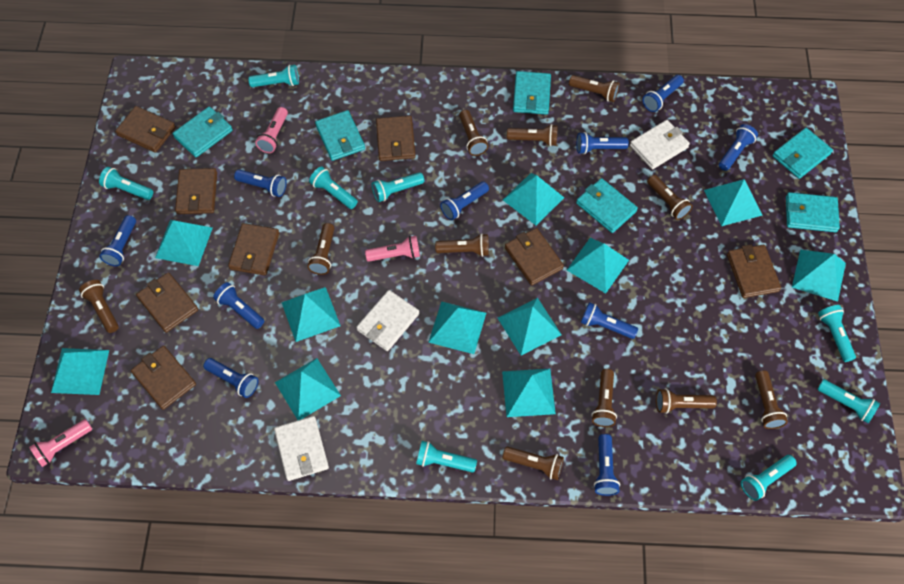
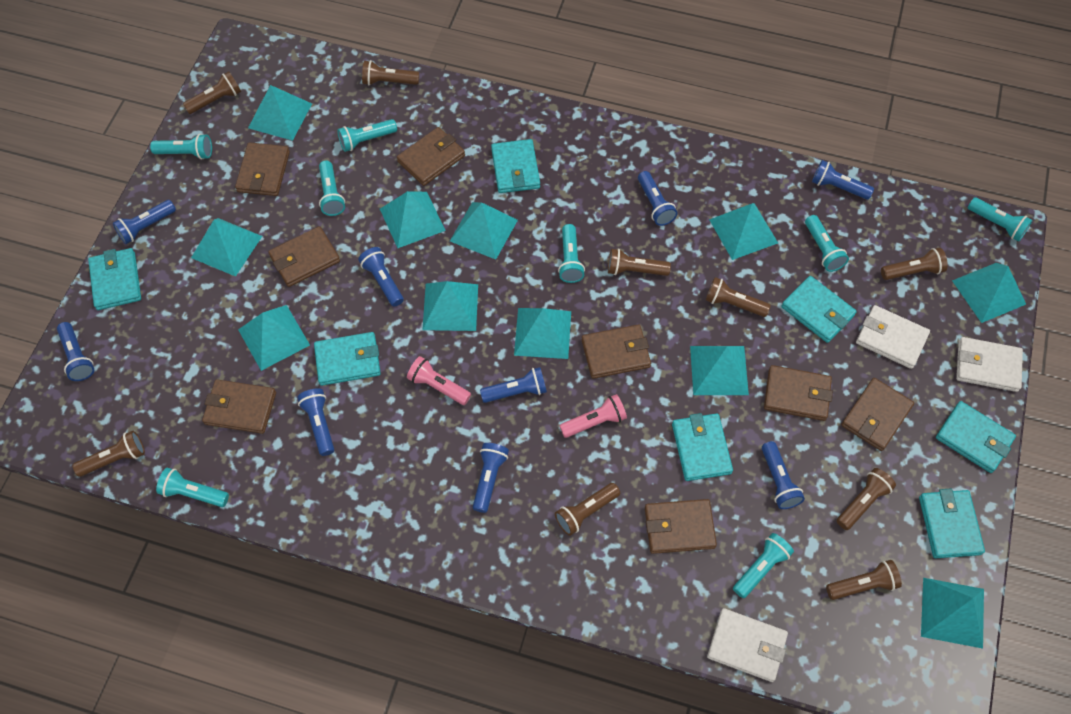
blue flashlight: 10 -> 9
brown flashlight: 11 -> 9
pink flashlight: 3 -> 2
turquoise wallet: 6 -> 7

